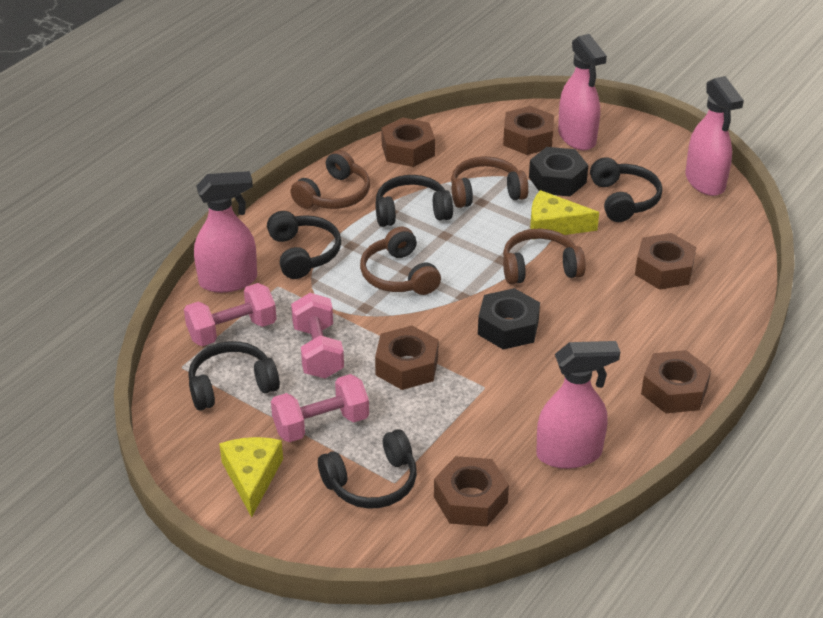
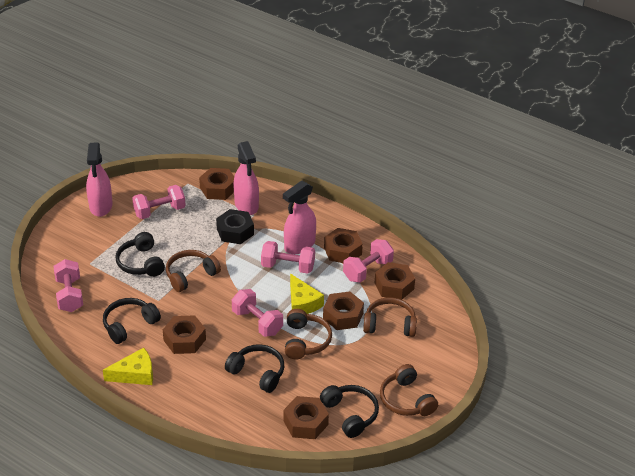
black headphones: 5 -> 4
black nut: 2 -> 1
pink dumbbell: 3 -> 5
pink spray bottle: 4 -> 3

